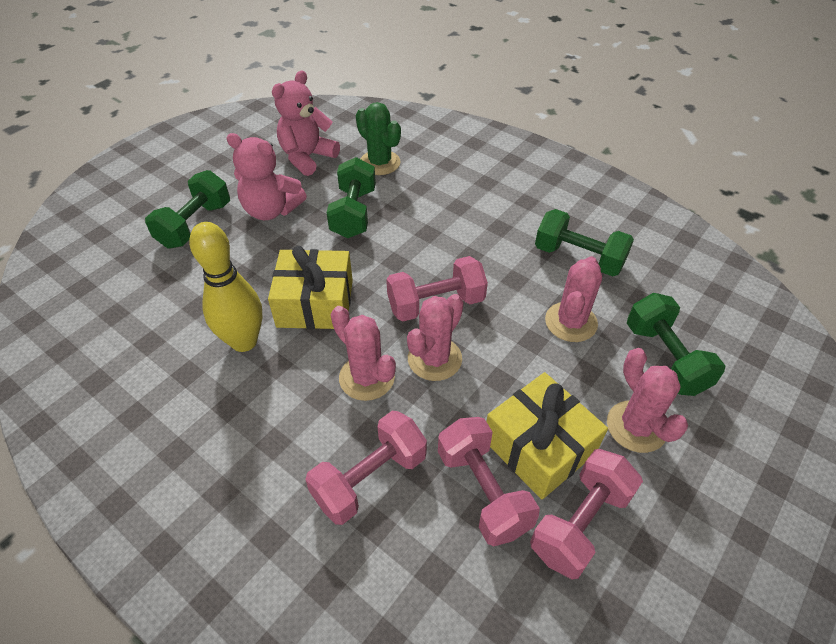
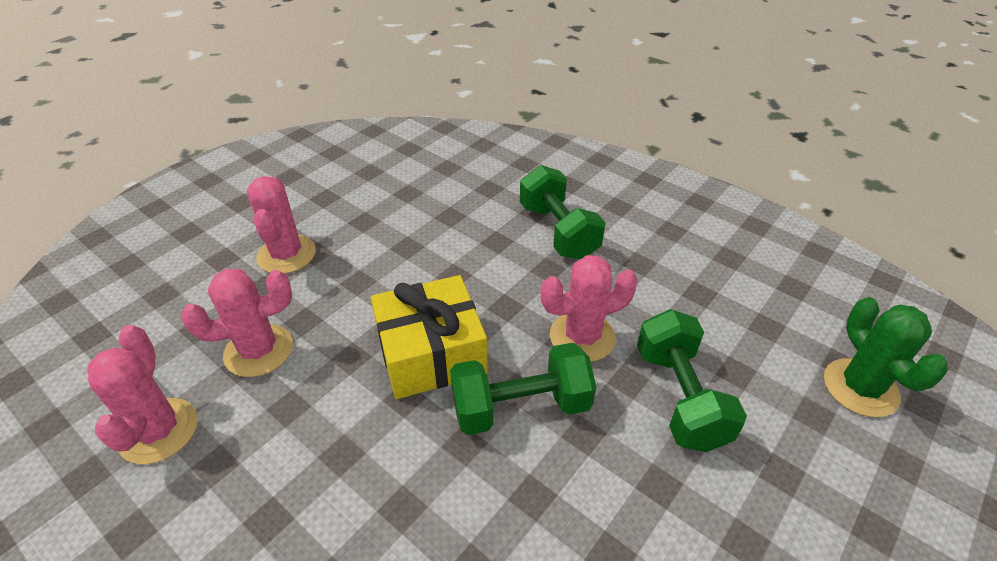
green dumbbell: 4 -> 3
pink dumbbell: 4 -> 0
pink teddy bear: 2 -> 0
yellow bowling pin: 1 -> 0
yellow gift: 2 -> 1

